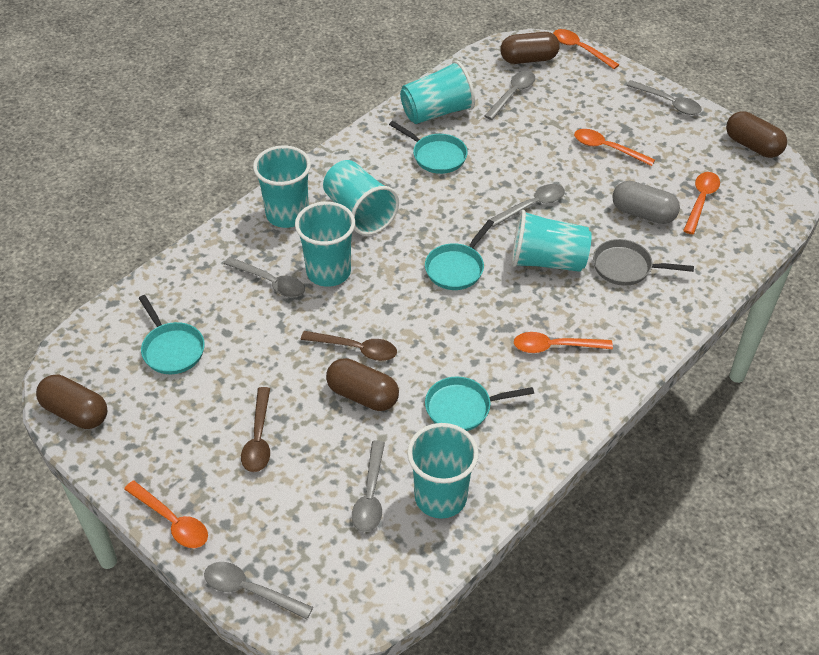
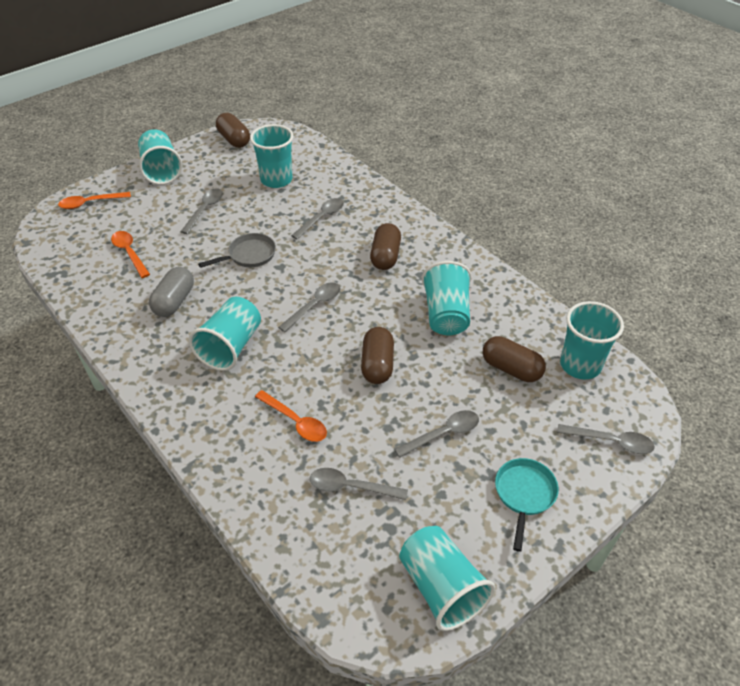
brown spoon: 2 -> 0
orange spoon: 5 -> 3
turquoise pan: 4 -> 1

